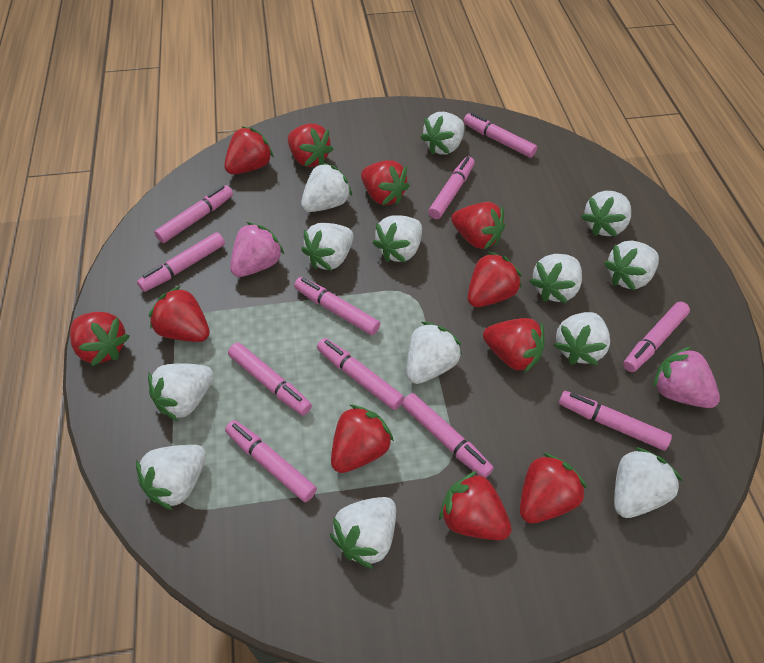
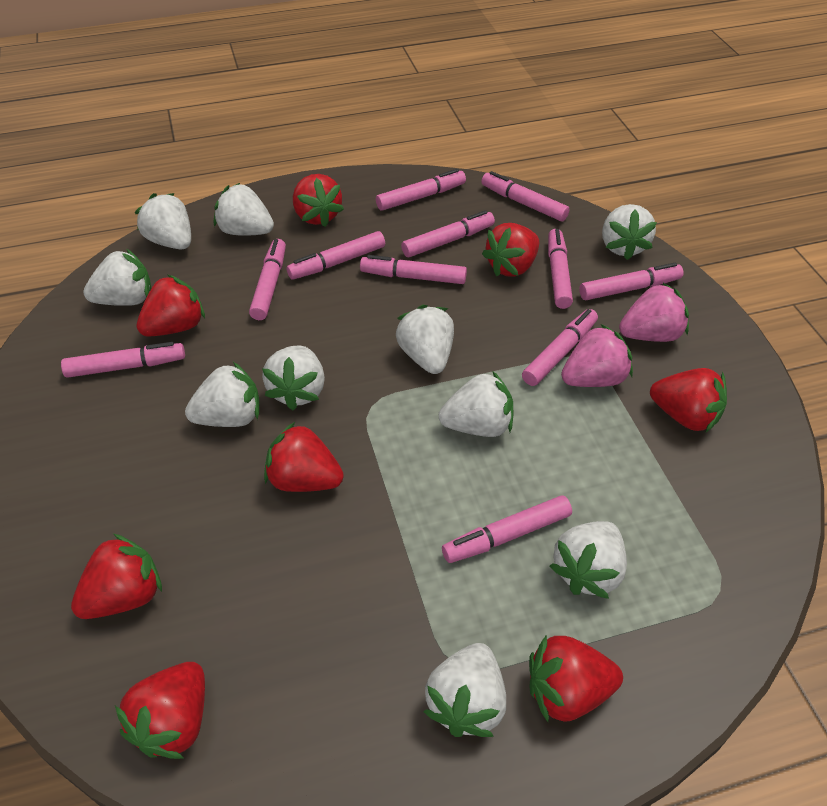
red strawberry: 11 -> 8
white strawberry: 13 -> 10

